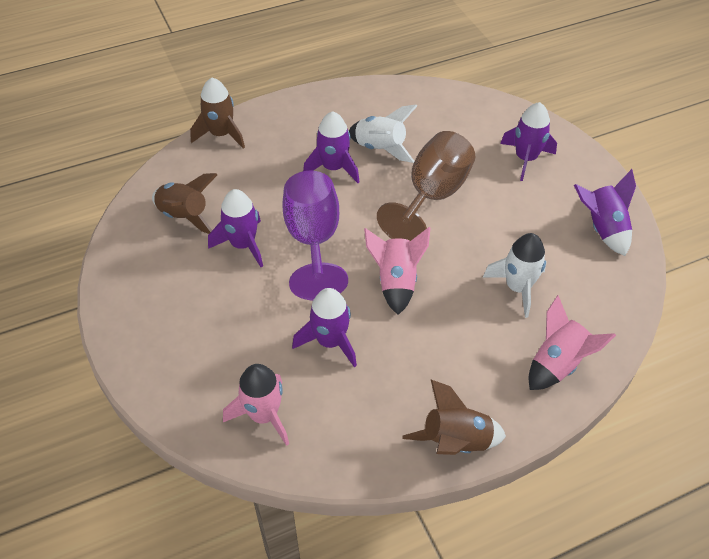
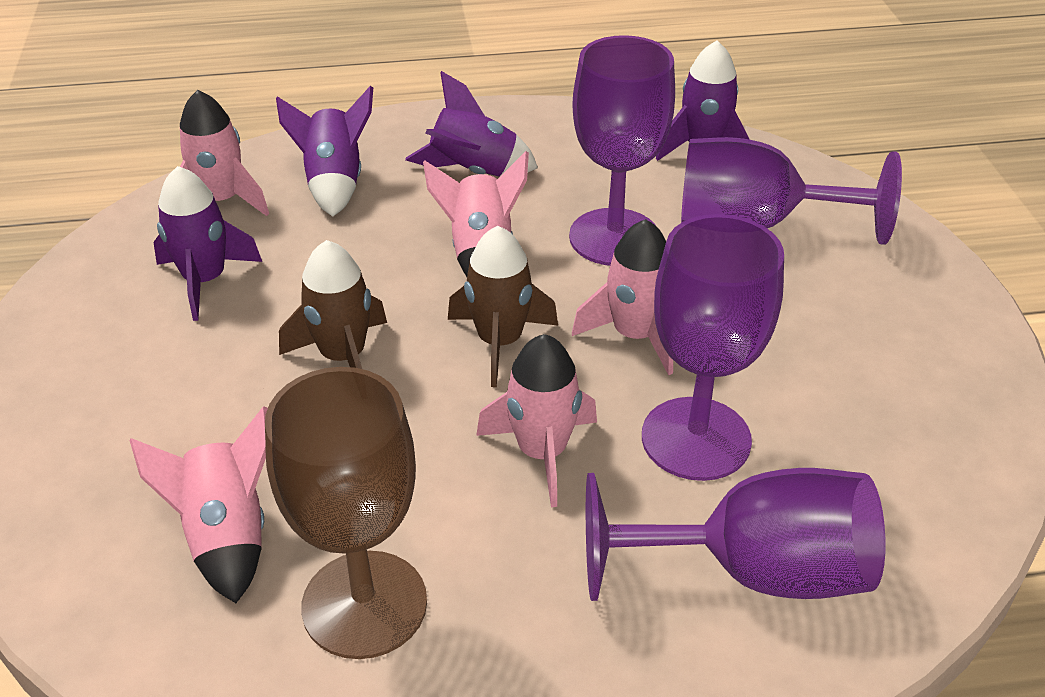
brown rocket: 3 -> 2
pink rocket: 3 -> 5
purple goblet: 1 -> 4
purple rocket: 5 -> 4
white rocket: 2 -> 0

